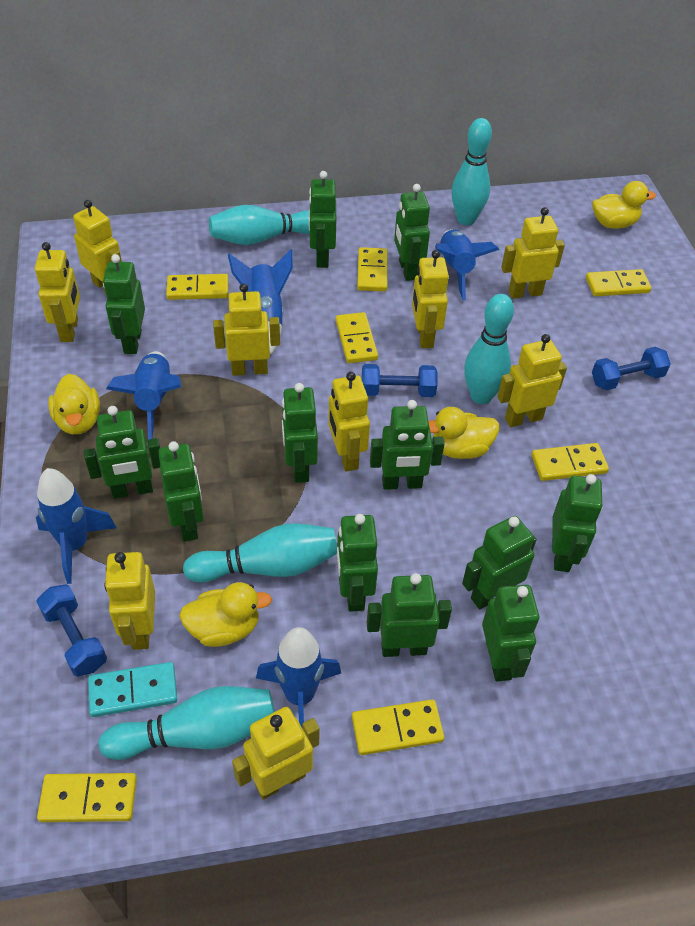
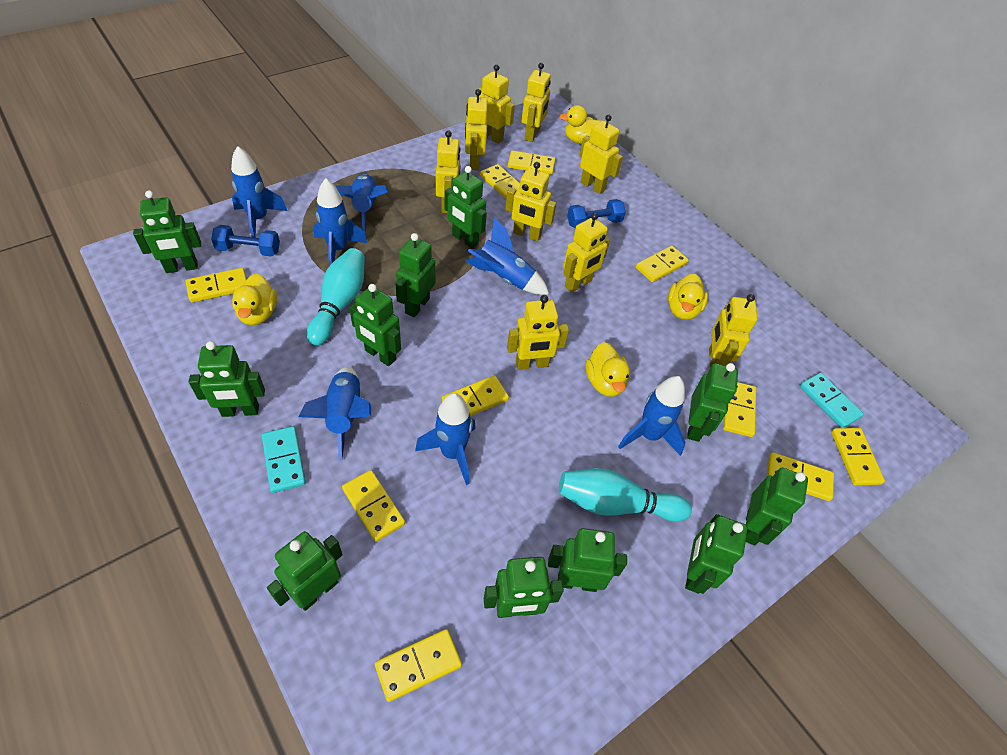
blue dumbbell: 3 -> 2
blue rocket: 5 -> 7
green robot: 12 -> 11
turquoise bowling pin: 5 -> 2
turquoise domino: 1 -> 2
yellow domino: 7 -> 10

